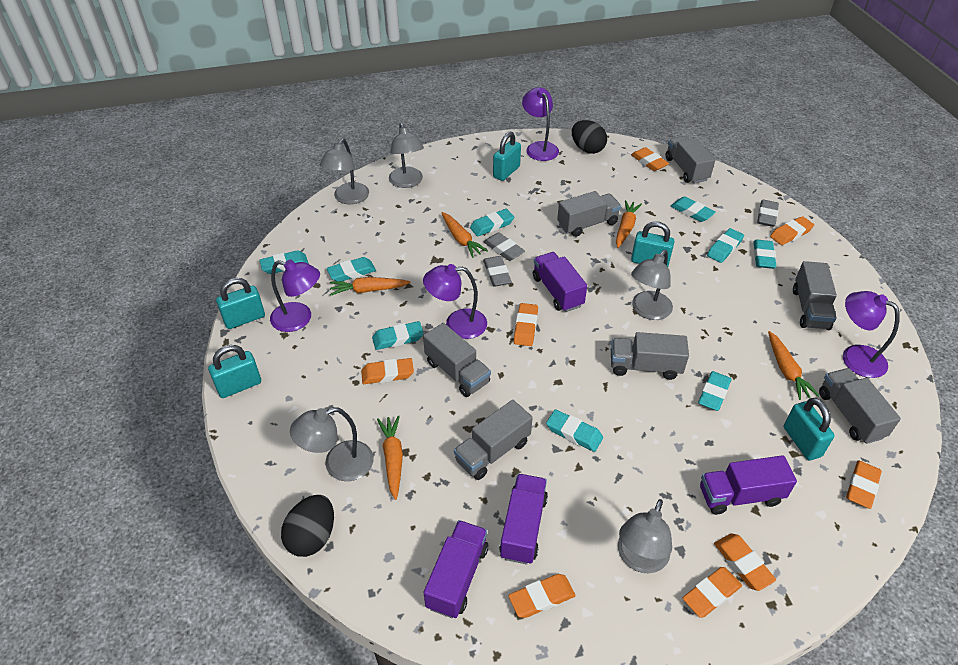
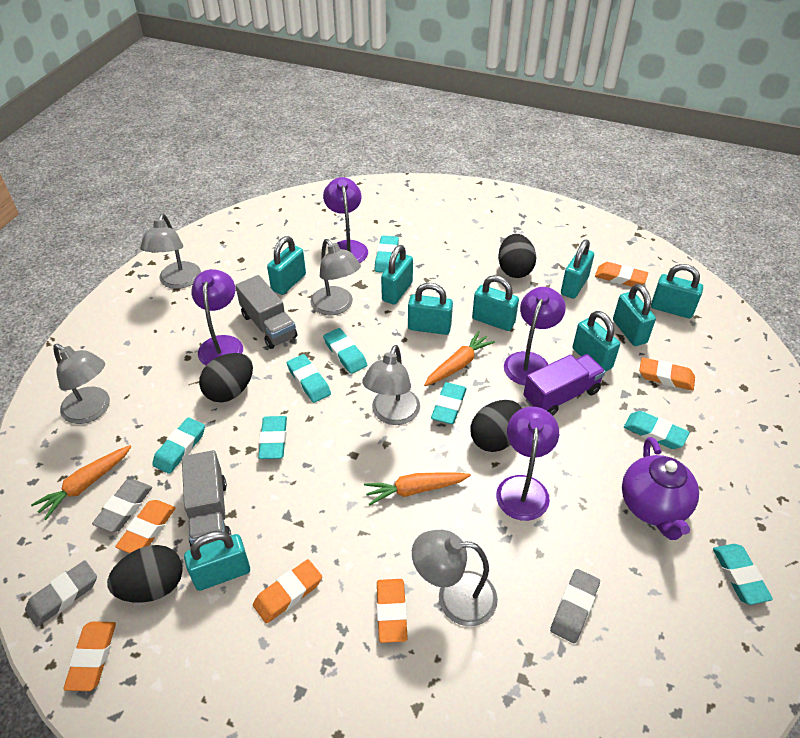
black egg: 2 -> 4
grey truck: 7 -> 2
orange carrot: 5 -> 3
orange eraser: 8 -> 6
purple teapot: 0 -> 1
purple truck: 4 -> 1
turquoise eraser: 9 -> 8
turquoise padlock: 5 -> 9

